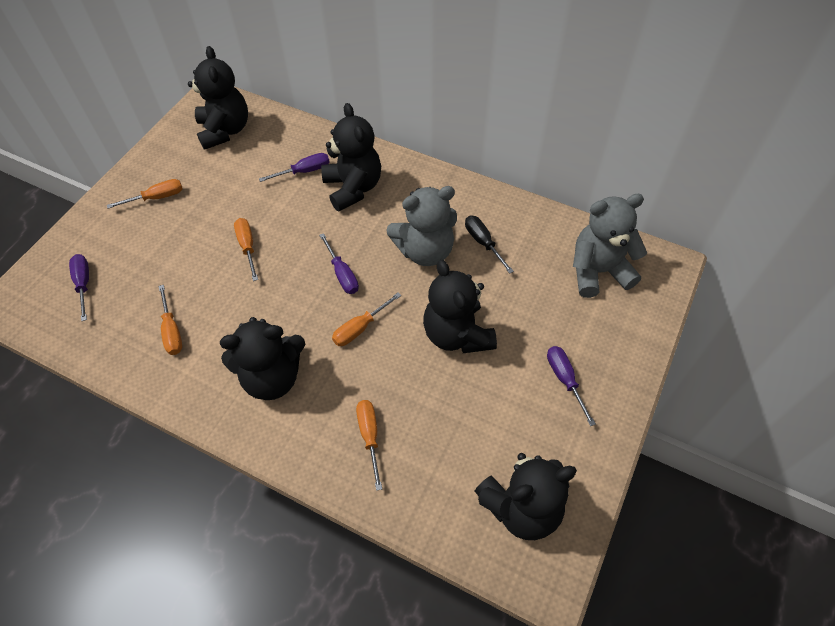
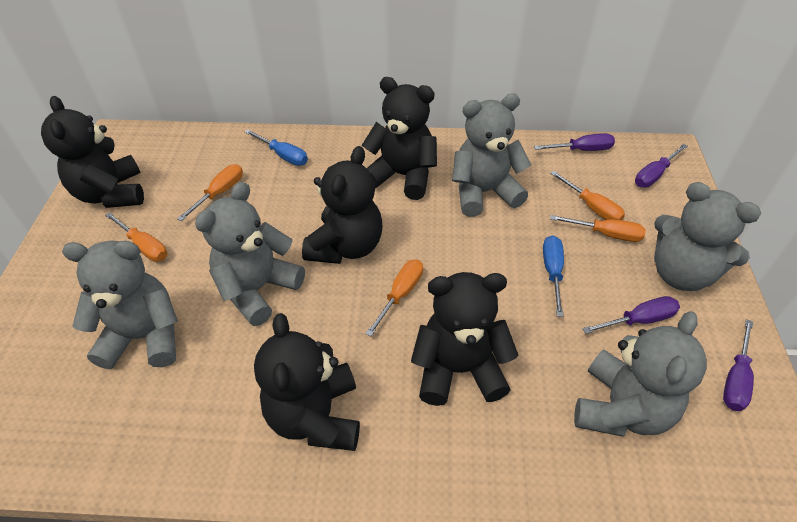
black screwdriver: 1 -> 0
blue screwdriver: 0 -> 2
grey teddy bear: 2 -> 5

